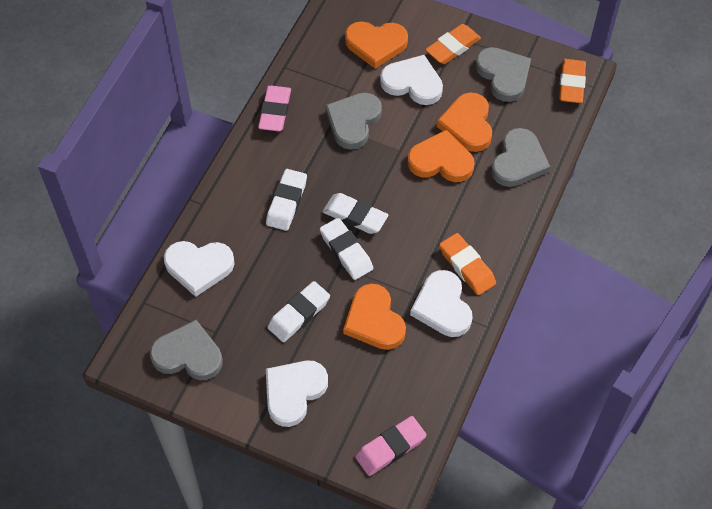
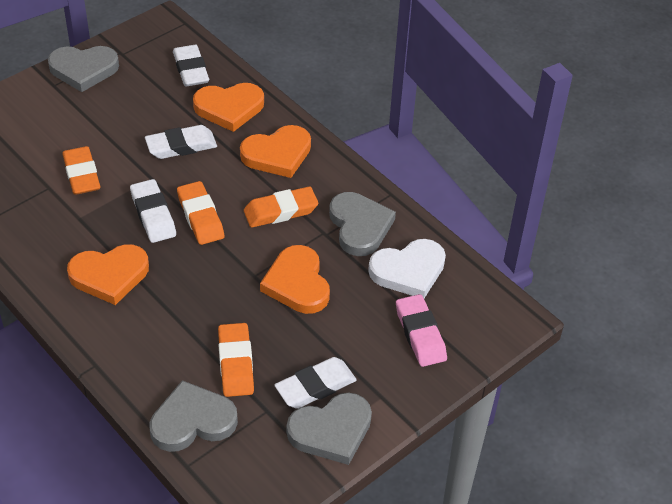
orange eraser: 3 -> 4
pink eraser: 2 -> 1
white heart: 4 -> 1

